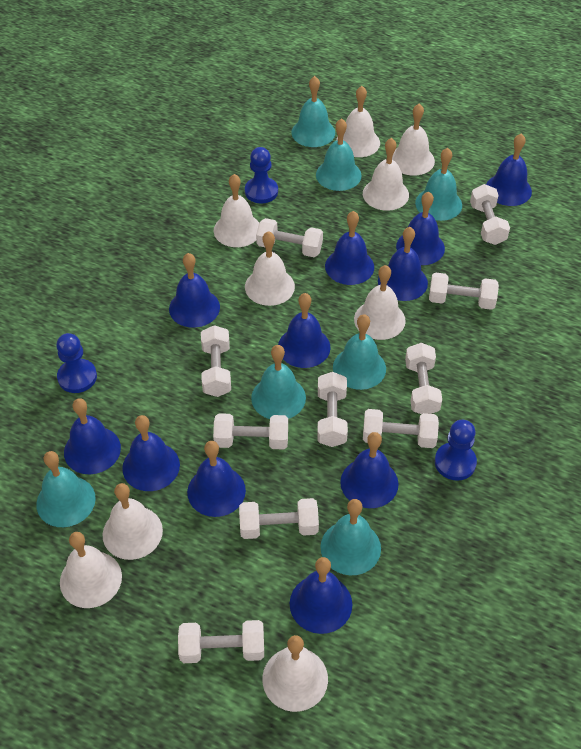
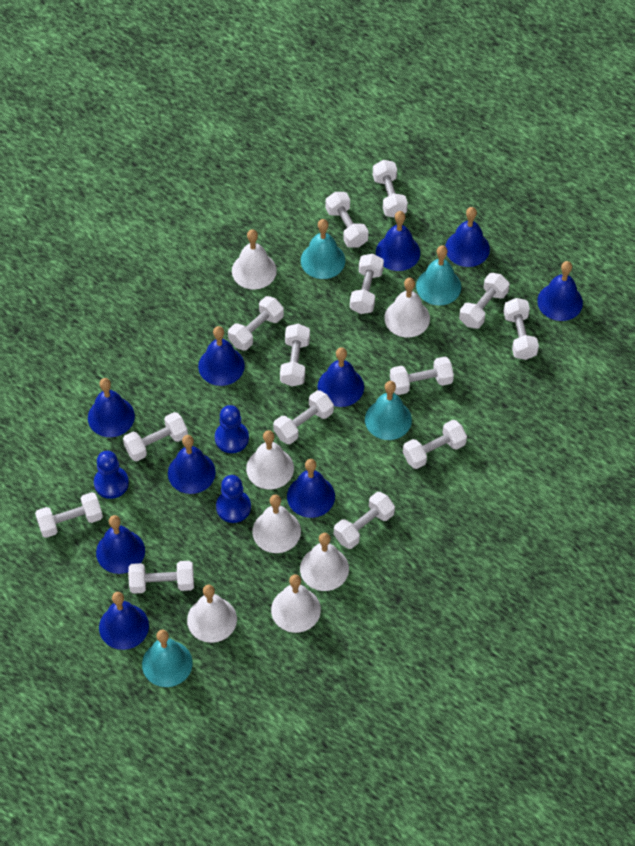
blue bell: 11 -> 10
turquoise bell: 7 -> 4
white bell: 9 -> 7
white dumbbell: 10 -> 14

